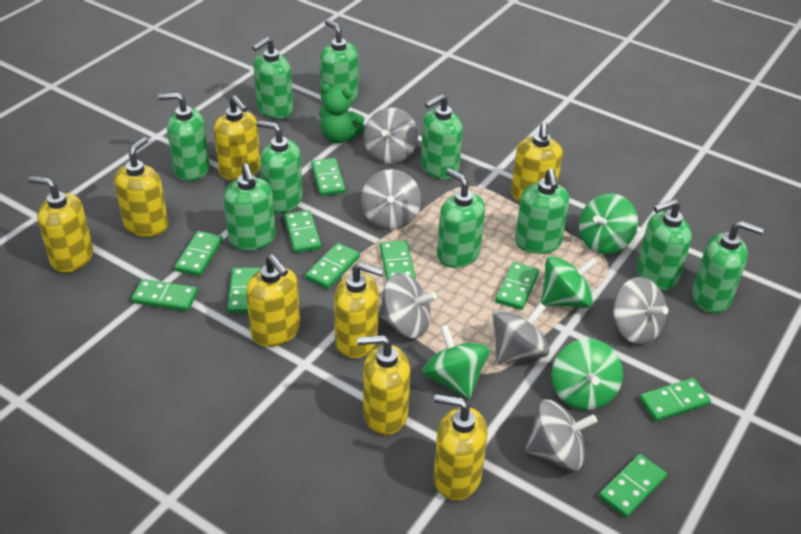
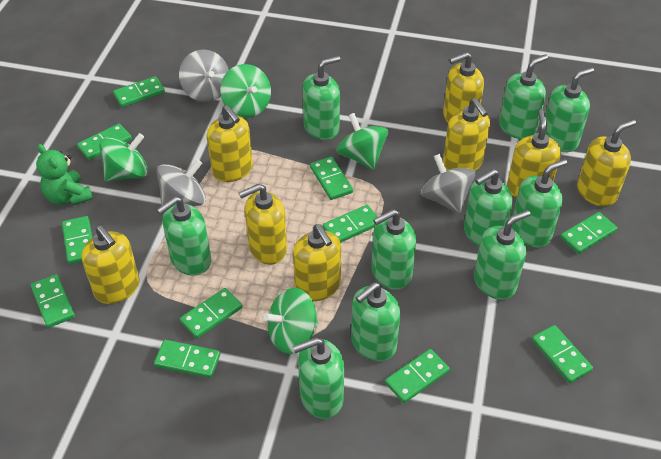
green domino: 10 -> 11
grey spinning top: 6 -> 3

